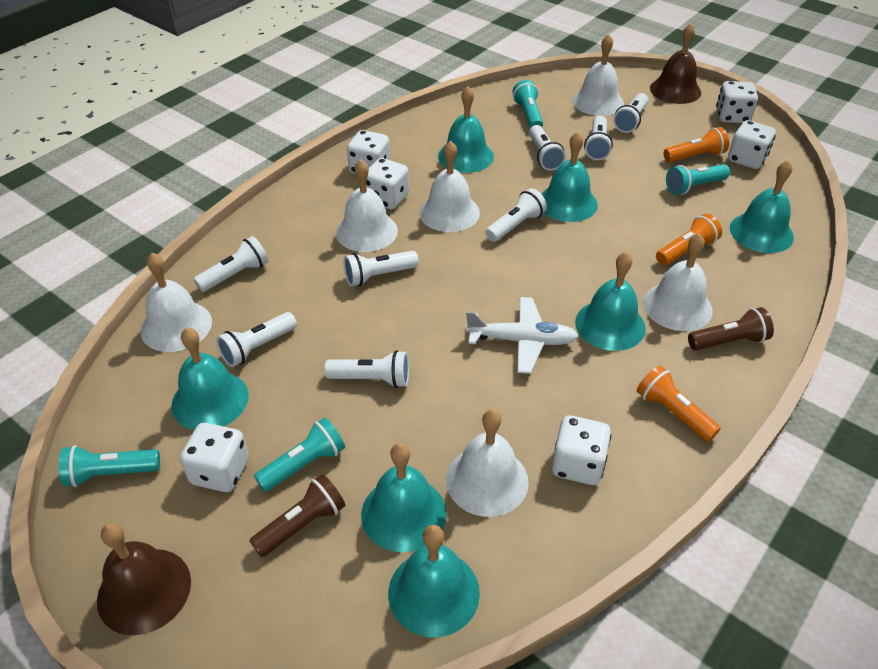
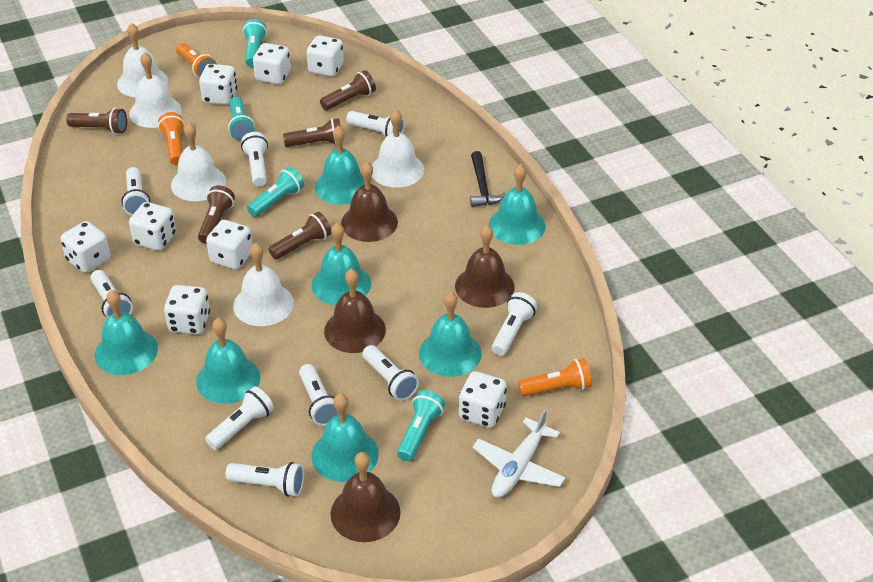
black hammer: 0 -> 1
brown bell: 2 -> 4
brown flashlight: 2 -> 5
white bell: 6 -> 5
white dice: 6 -> 8
white flashlight: 8 -> 9

